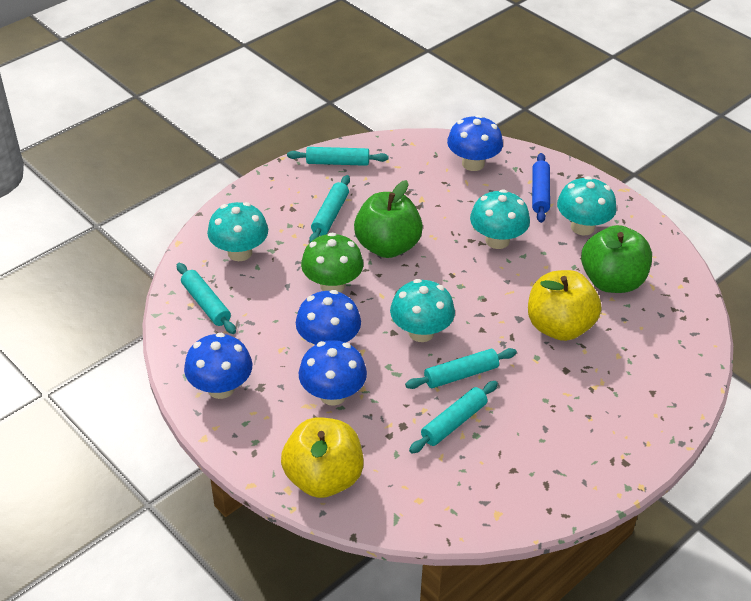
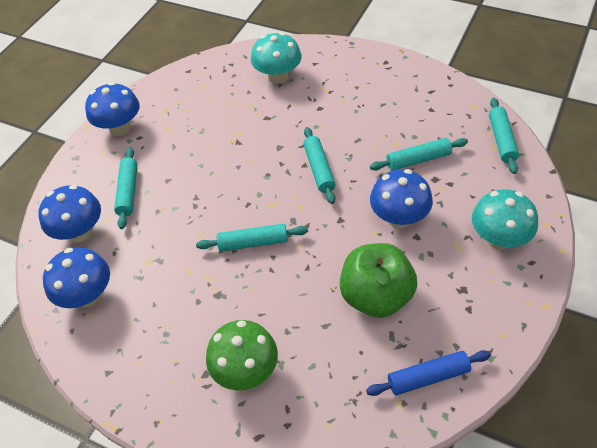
green apple: 2 -> 1
turquoise mushroom: 4 -> 2
yellow apple: 2 -> 0

